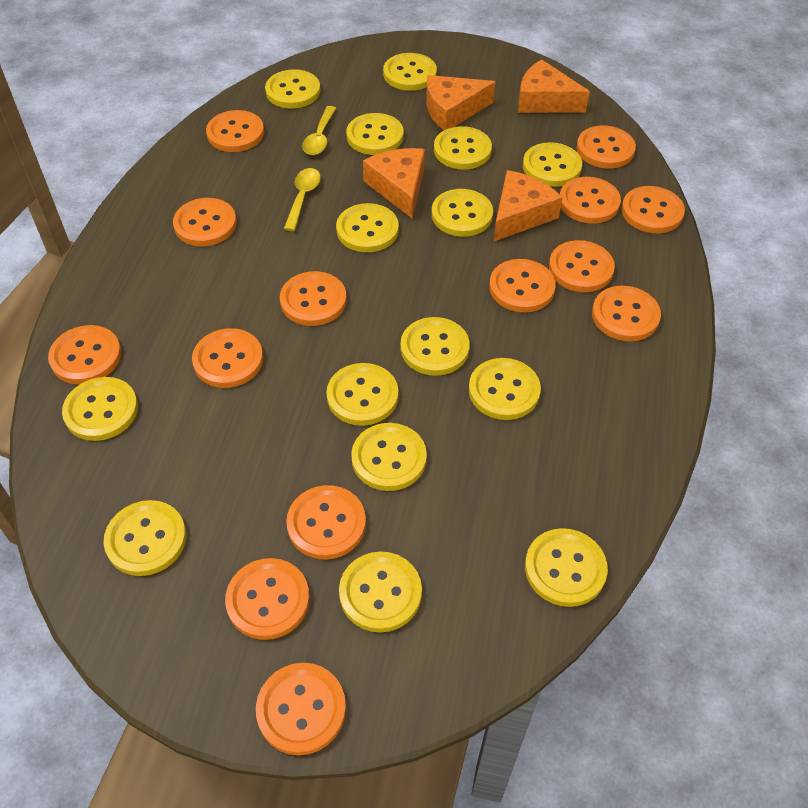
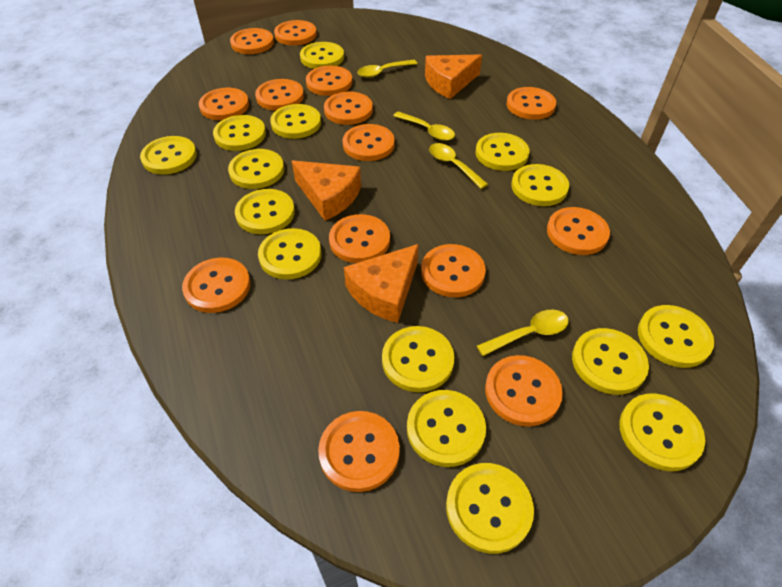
orange cheese: 4 -> 3
yellow spoon: 2 -> 4

